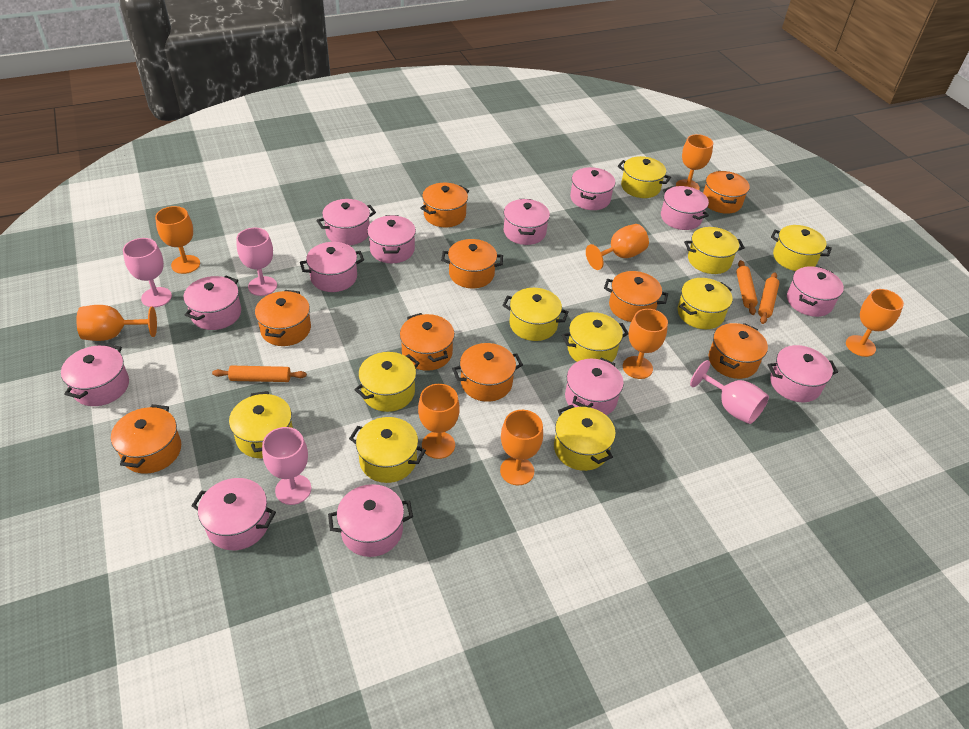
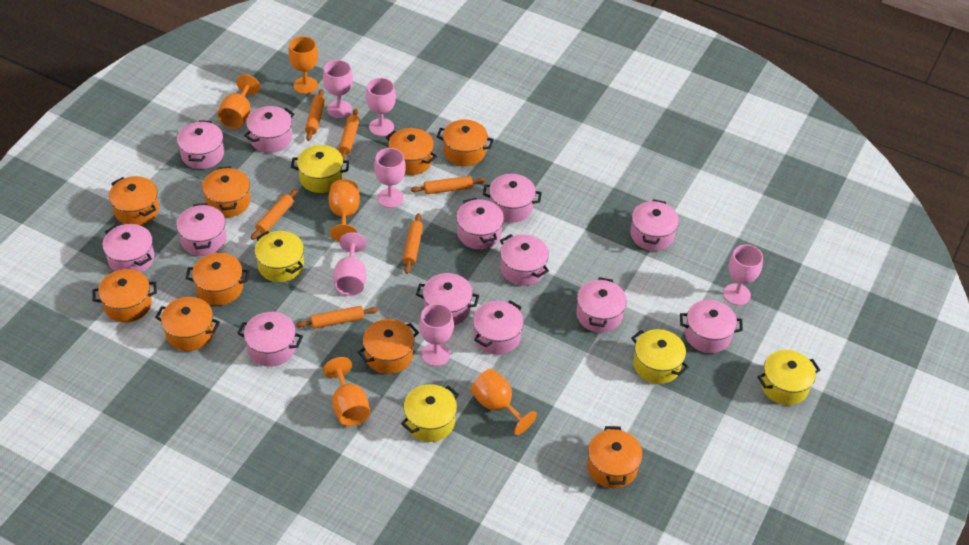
orange goblet: 8 -> 5
orange rolling pin: 3 -> 6
pink goblet: 4 -> 6
yellow pot: 10 -> 5

